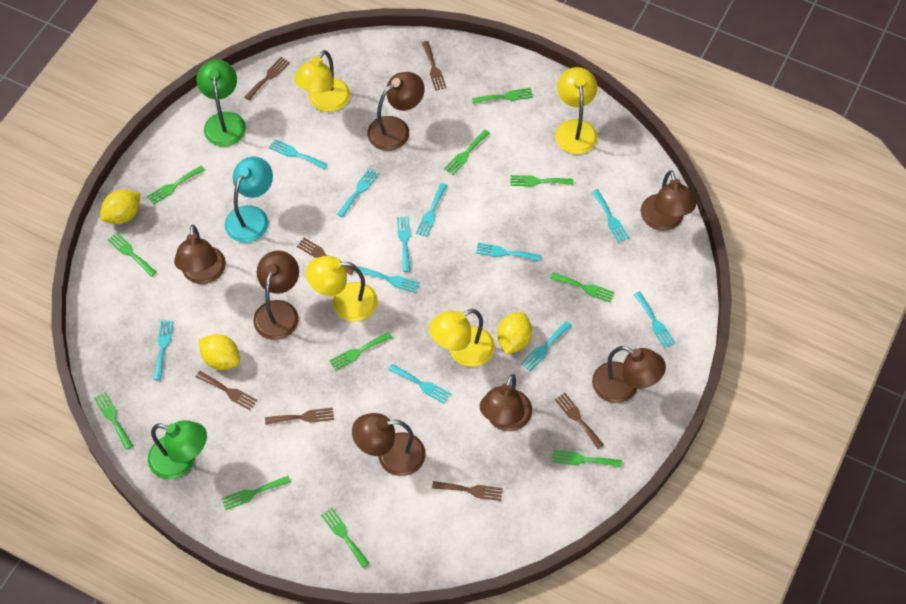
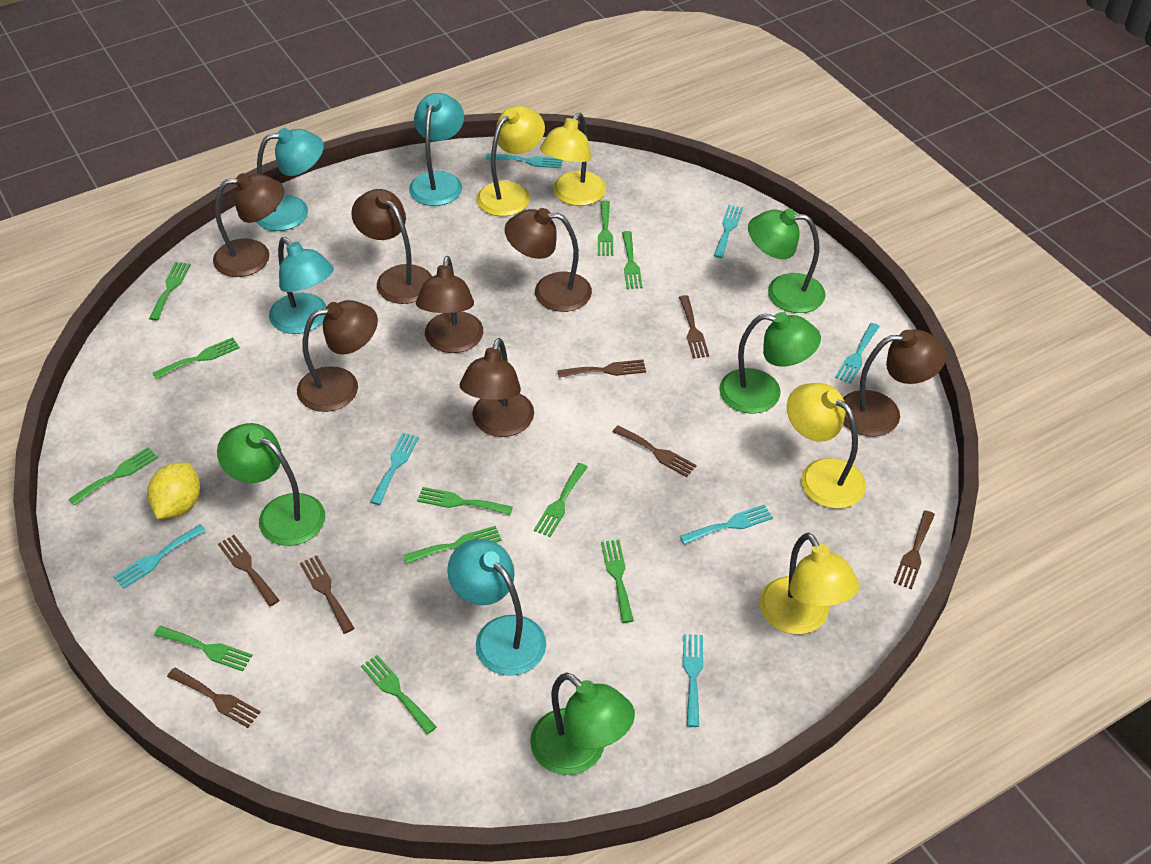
green lamp: 2 -> 4
turquoise fork: 11 -> 7
turquoise lamp: 1 -> 4
yellow lemon: 3 -> 1

